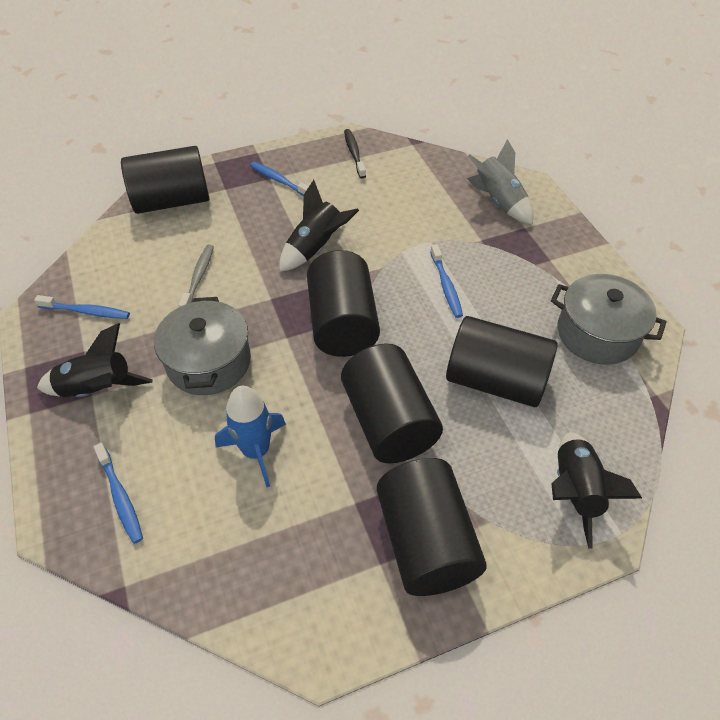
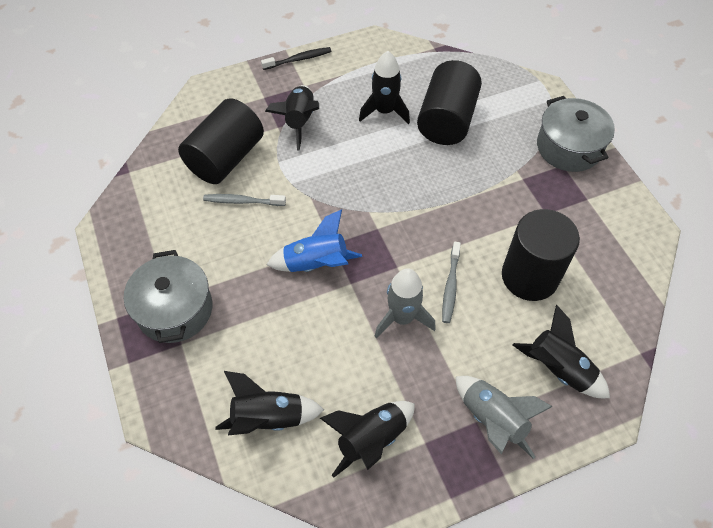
black cylinder: 5 -> 3
black rocket: 3 -> 5
blue toothbrush: 4 -> 0
grey rocket: 1 -> 2
grey toothbrush: 1 -> 2

